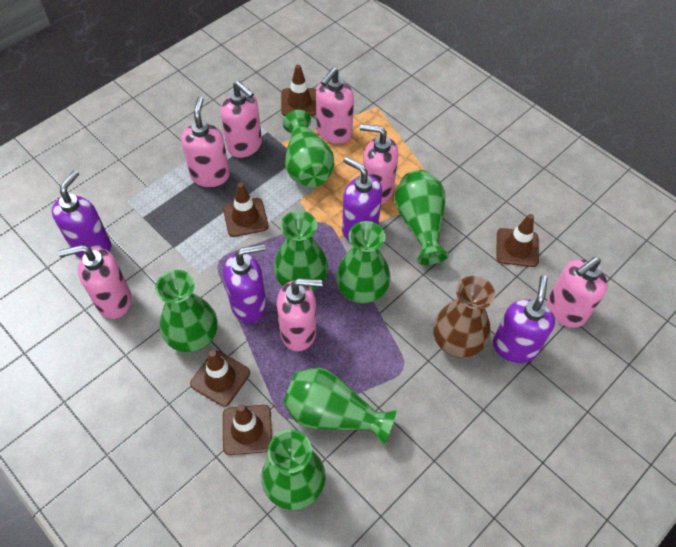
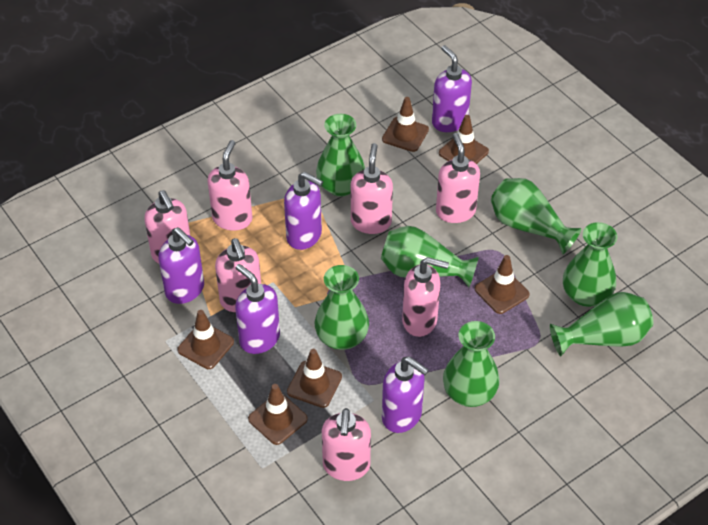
brown traffic cone: 5 -> 6
brown vase: 1 -> 0
purple soap dispenser: 4 -> 5

